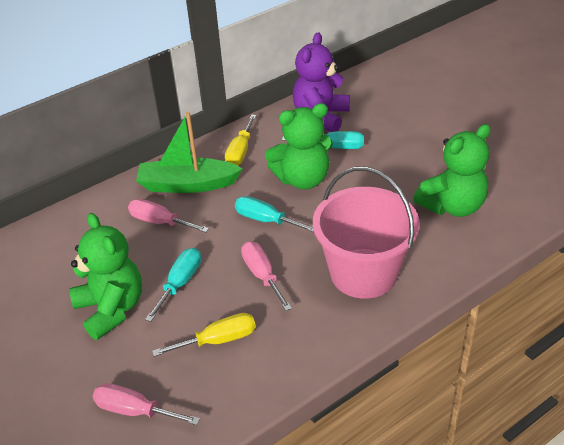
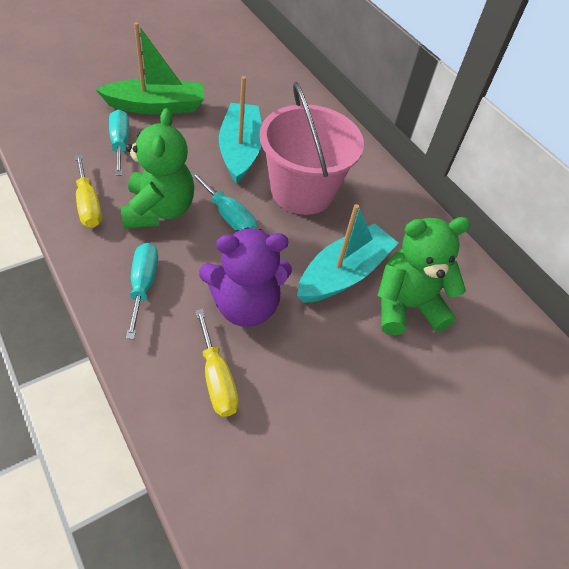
green teddy bear: 3 -> 2
pink screwdriver: 3 -> 0
turquoise boat: 0 -> 2

